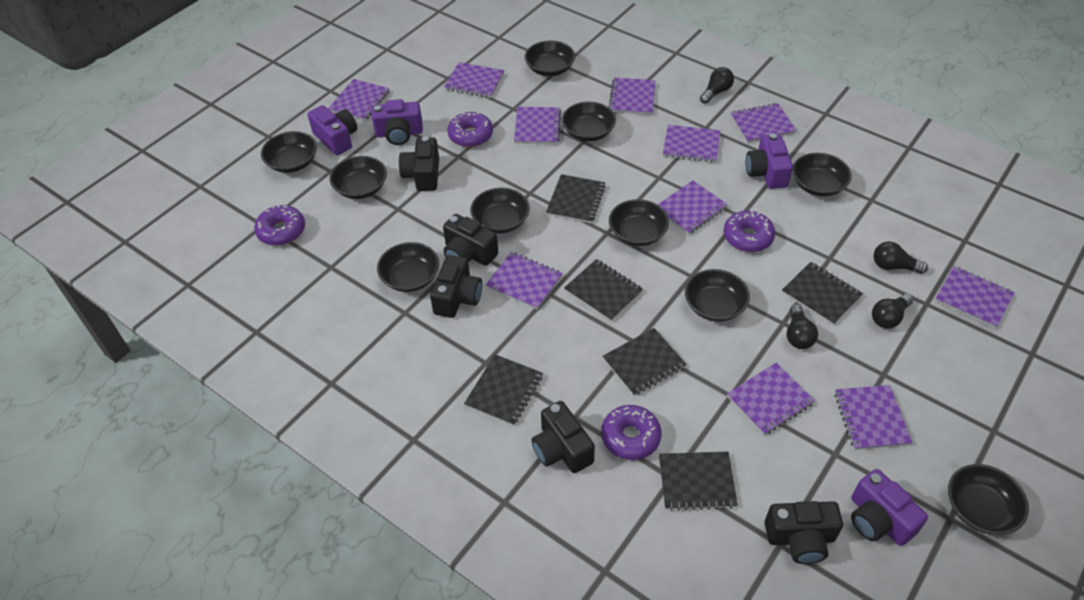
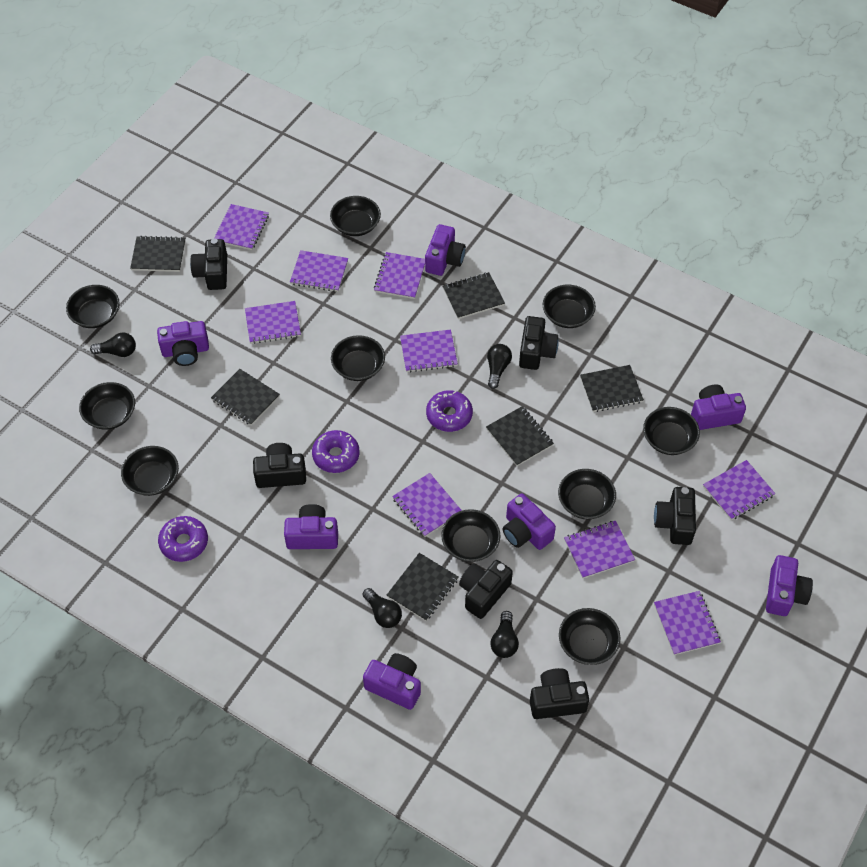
black camera: 5 -> 6
purple camera: 4 -> 7
purple donut: 4 -> 3
purple notebook: 11 -> 9

